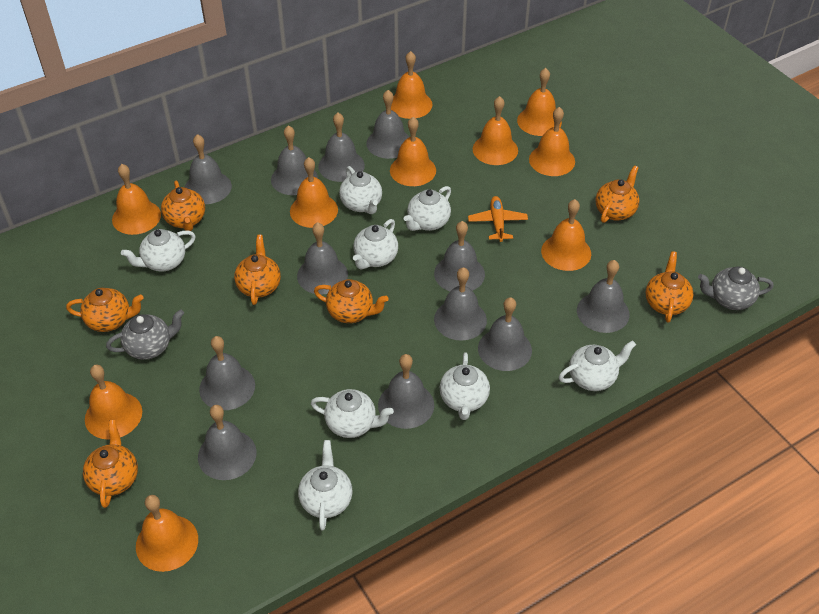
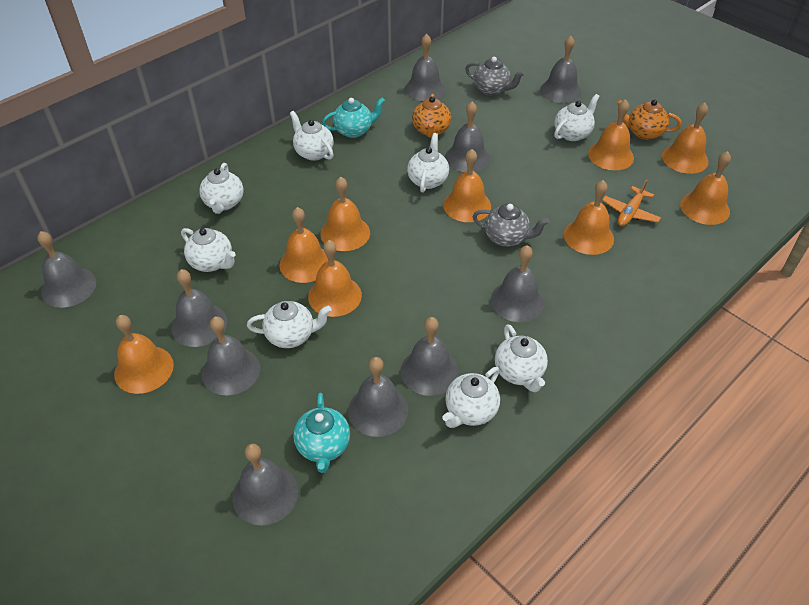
grey bell: 12 -> 10
orange bell: 10 -> 9
orange teapot: 7 -> 2
turquoise teapot: 0 -> 2

